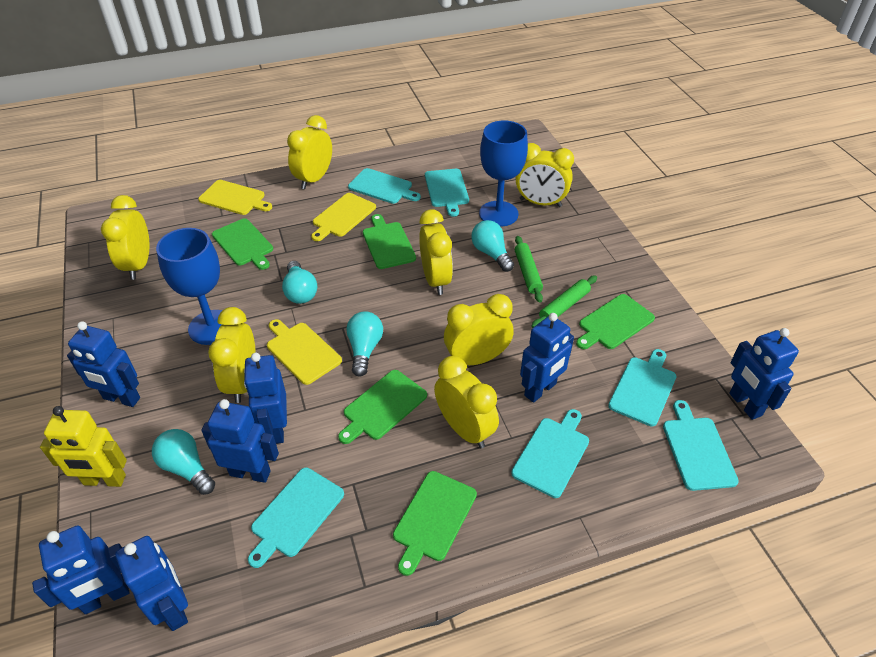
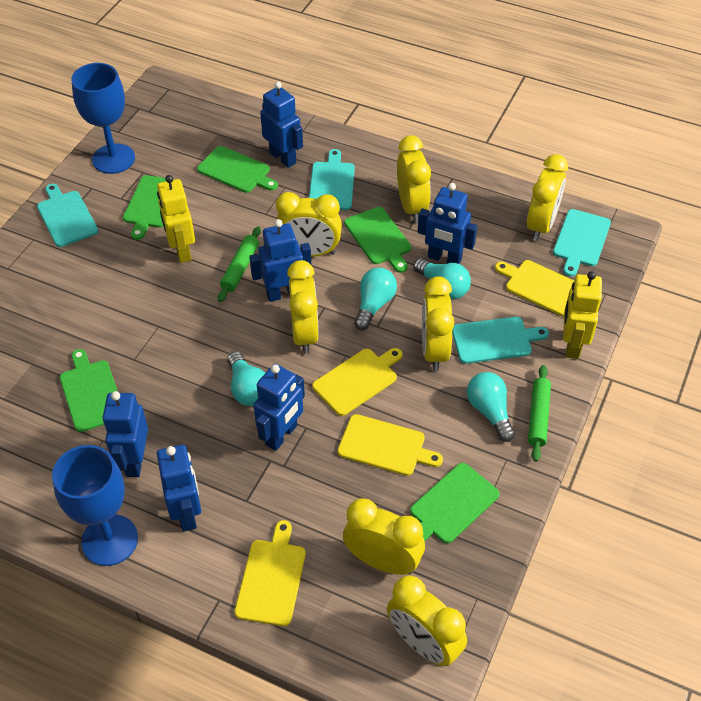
blue robot: 7 -> 6
turquoise cutting board: 6 -> 4
yellow cutting board: 3 -> 4
yellow robot: 1 -> 2

